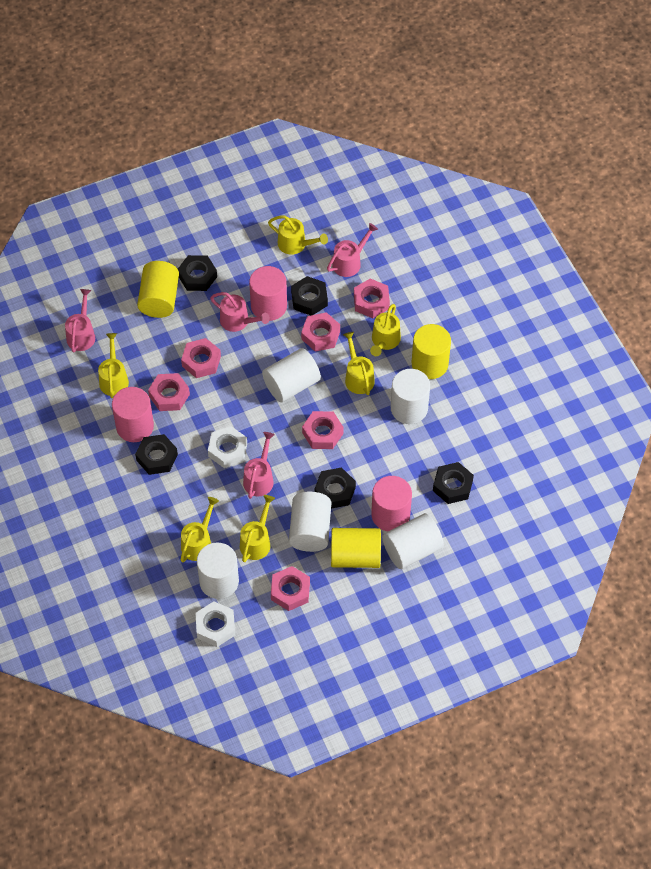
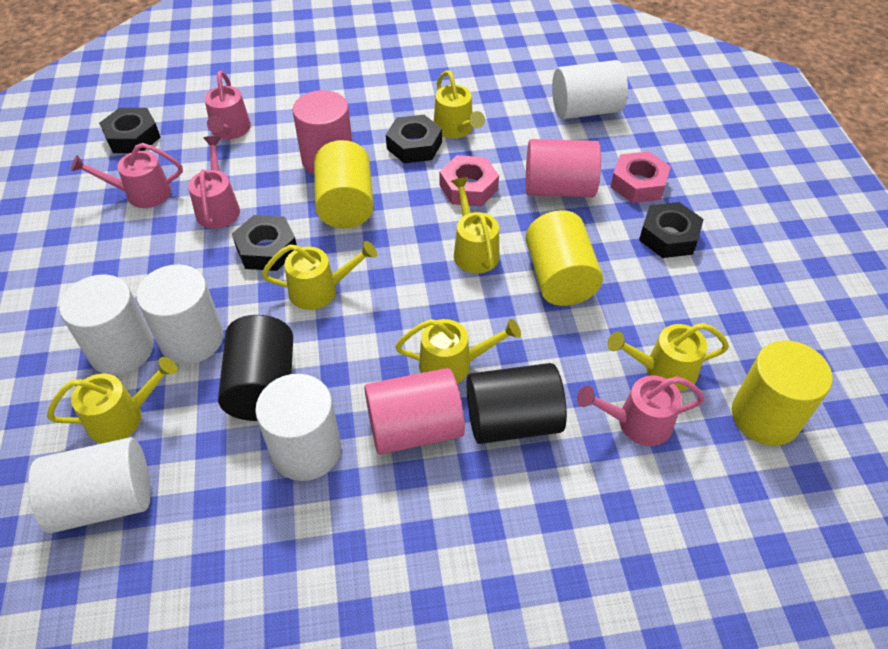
black cylinder: 0 -> 2
black nut: 5 -> 4
pink nut: 6 -> 2
white nut: 2 -> 0

